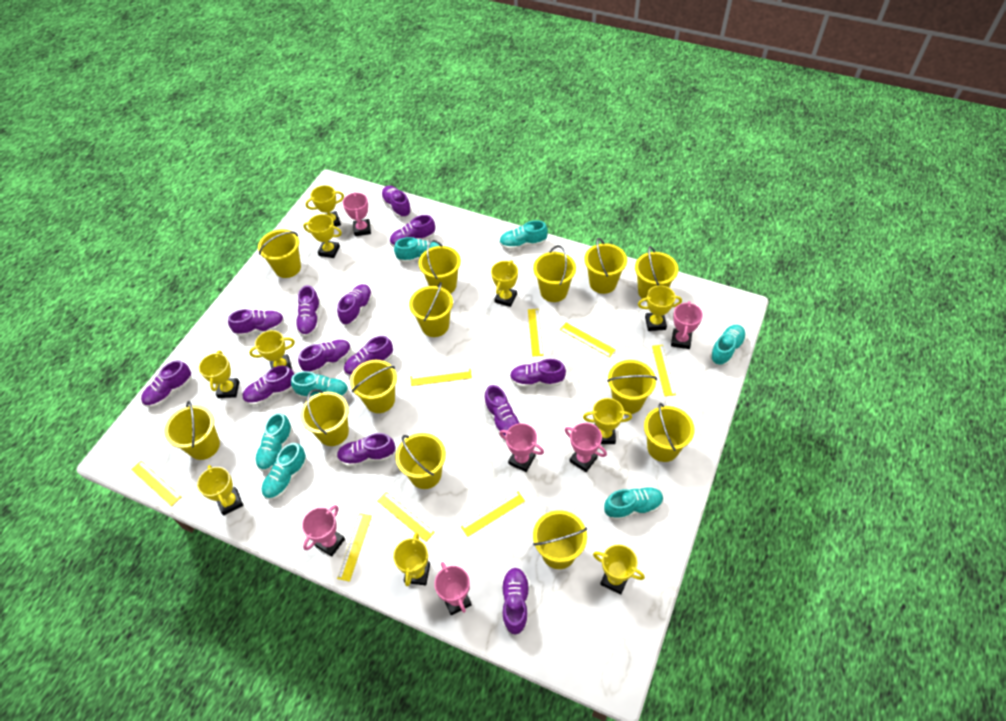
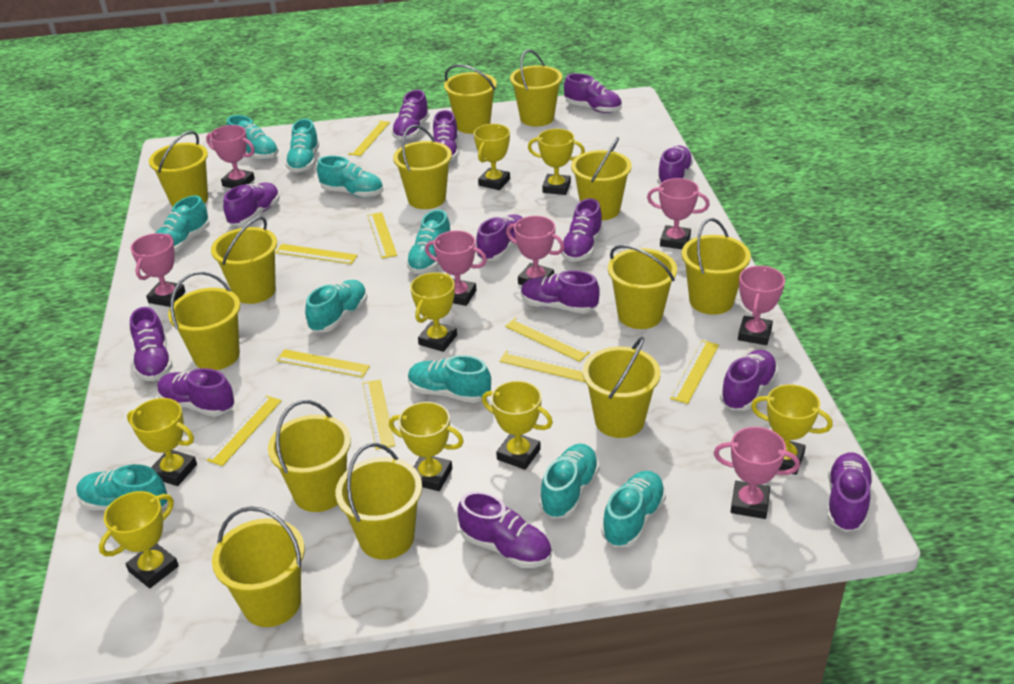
pink trophy: 6 -> 7
turquoise shoe: 7 -> 10
yellow ruler: 8 -> 9
yellow trophy: 10 -> 8

